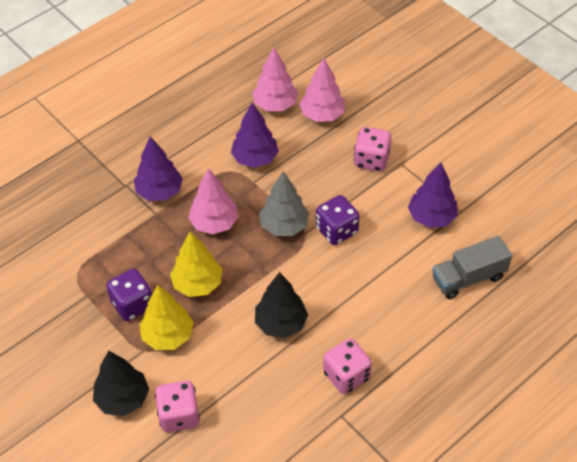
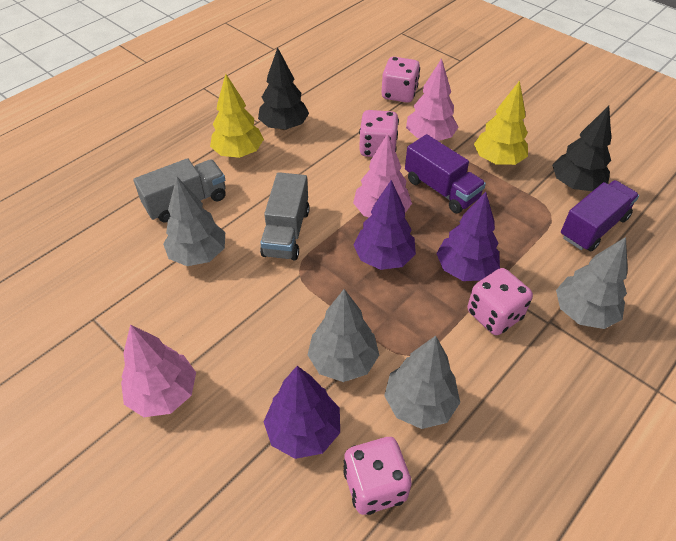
grey tree: 1 -> 4
grey truck: 1 -> 2
pink dice: 3 -> 4
purple dice: 2 -> 0
purple truck: 0 -> 2

